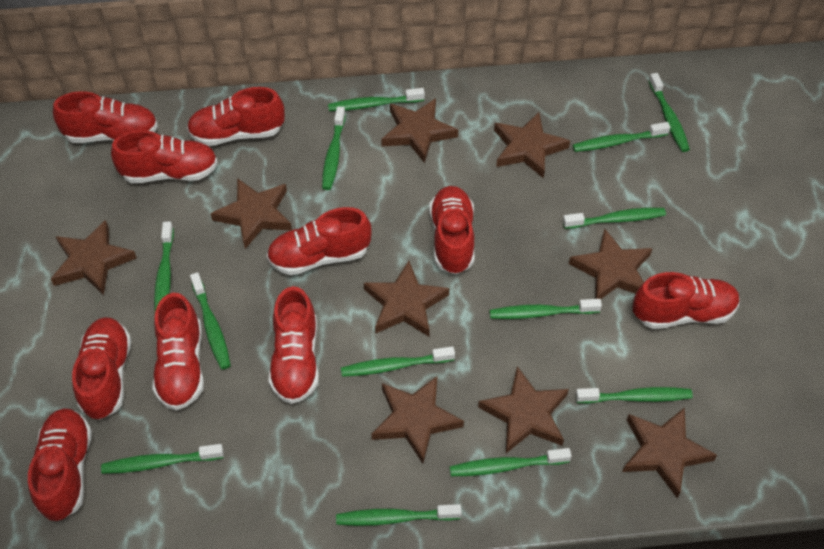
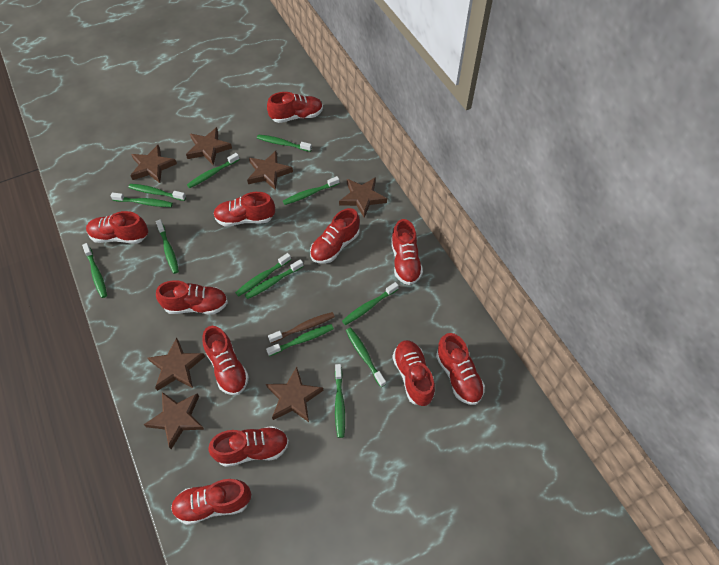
brown star: 9 -> 7
brown toothbrush: 0 -> 1
red shoe: 10 -> 11

